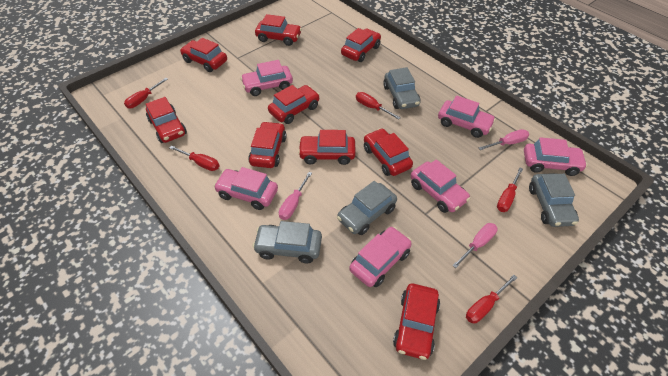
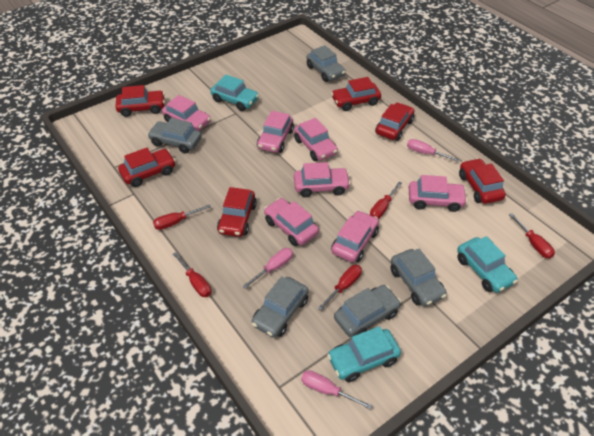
grey car: 4 -> 5
pink car: 6 -> 7
red car: 9 -> 6
turquoise car: 0 -> 3

